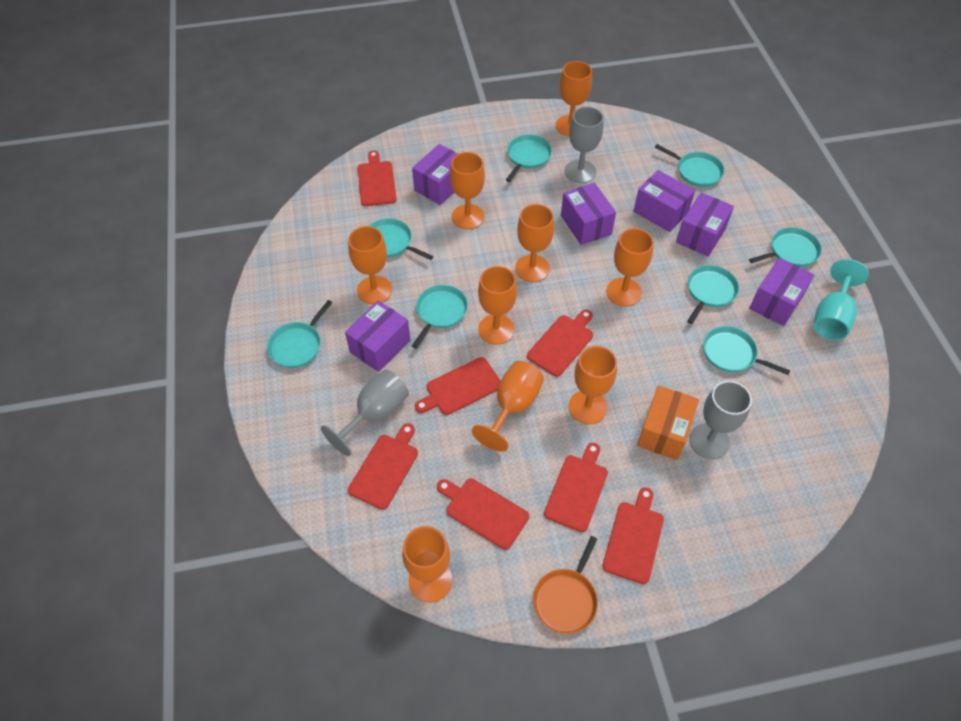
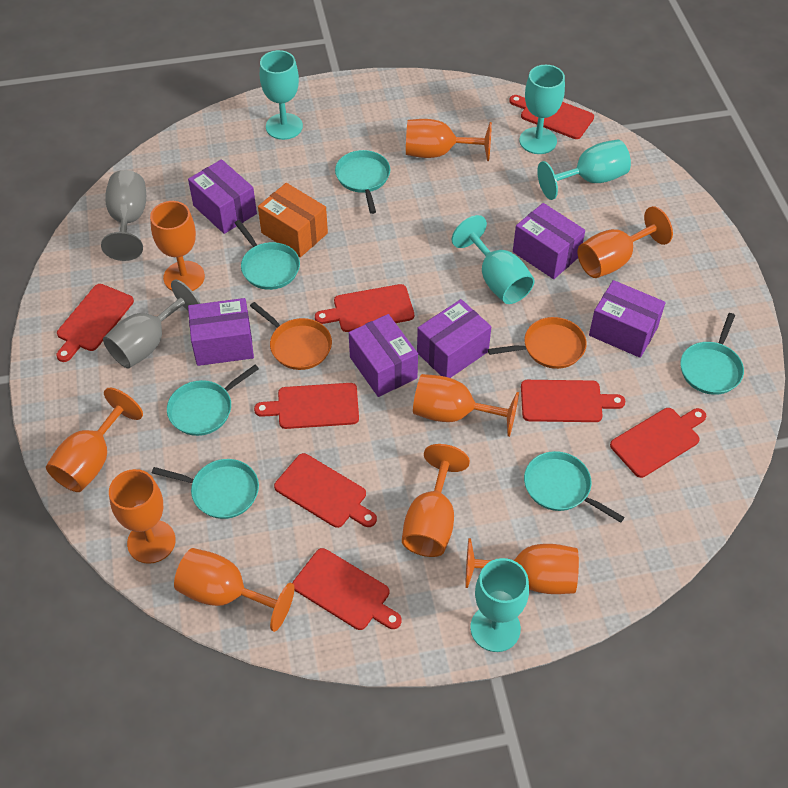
grey goblet: 3 -> 2
orange pan: 1 -> 2
red cutting board: 7 -> 8
turquoise goblet: 1 -> 5
turquoise pan: 8 -> 6

